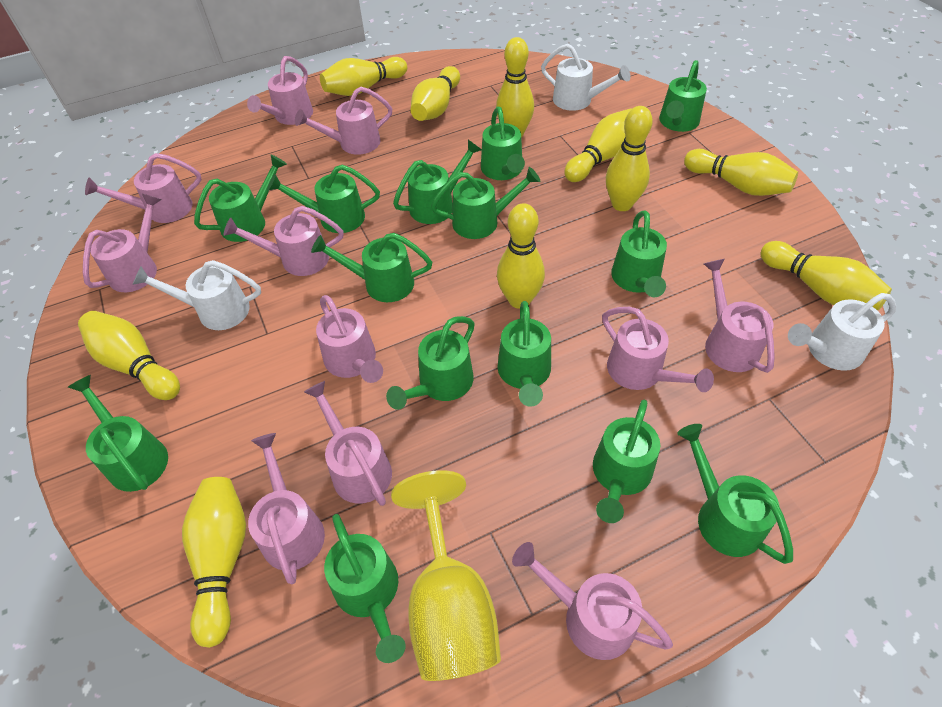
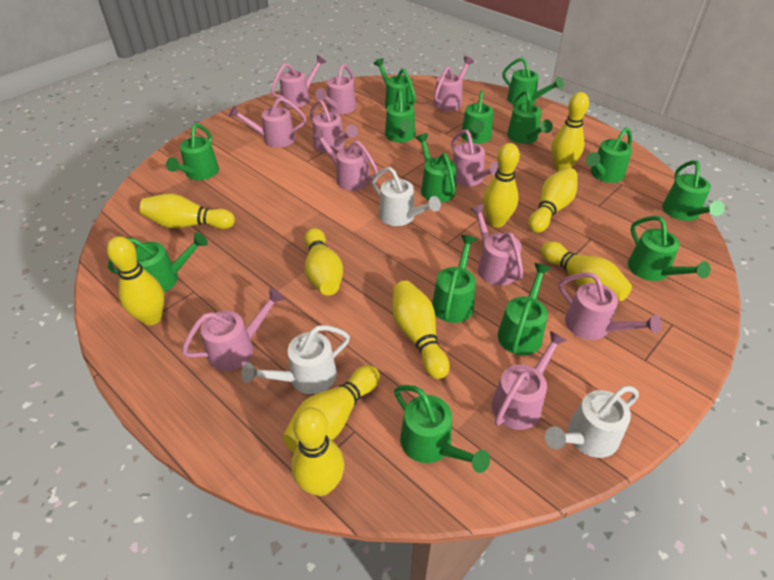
yellow goblet: 1 -> 0

